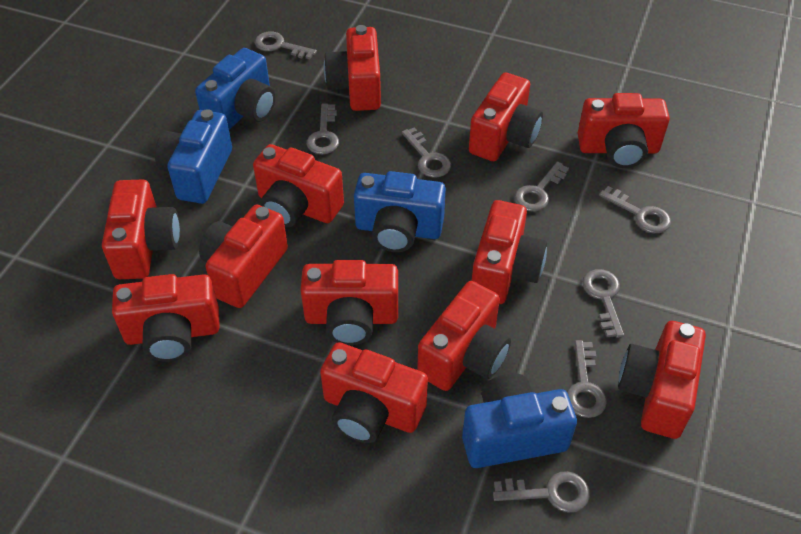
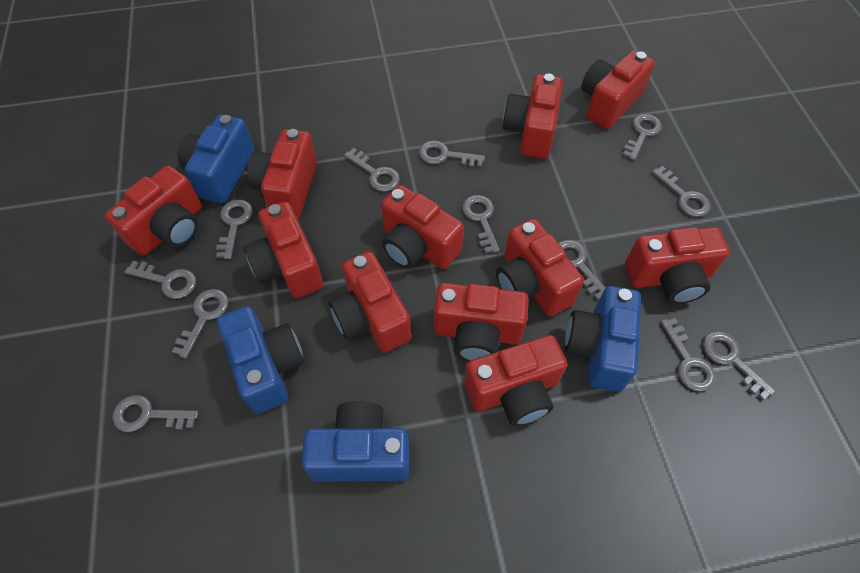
grey key: 8 -> 12
red camera: 12 -> 11

